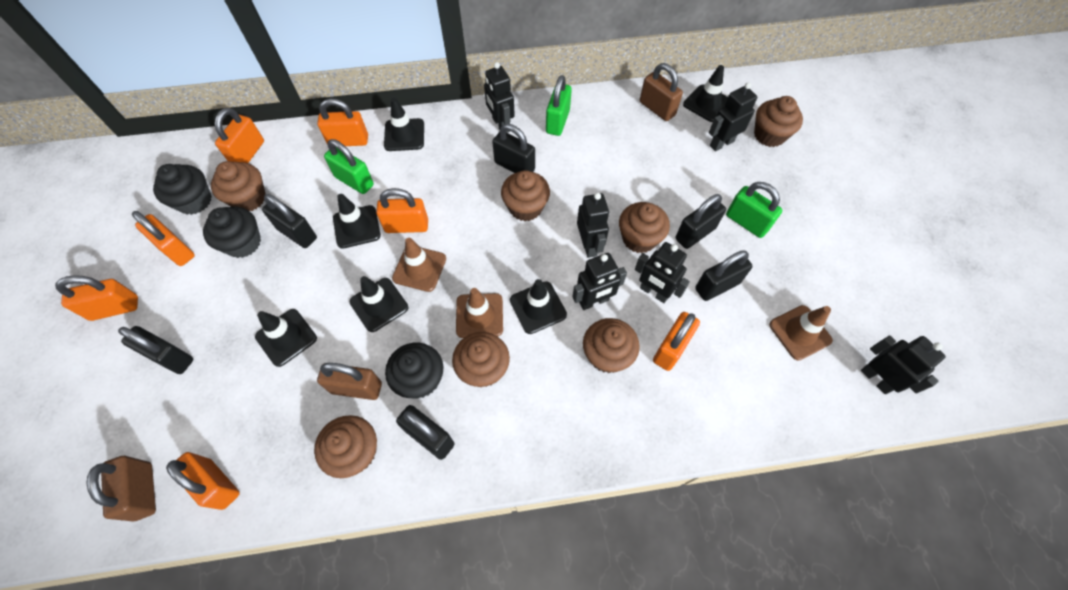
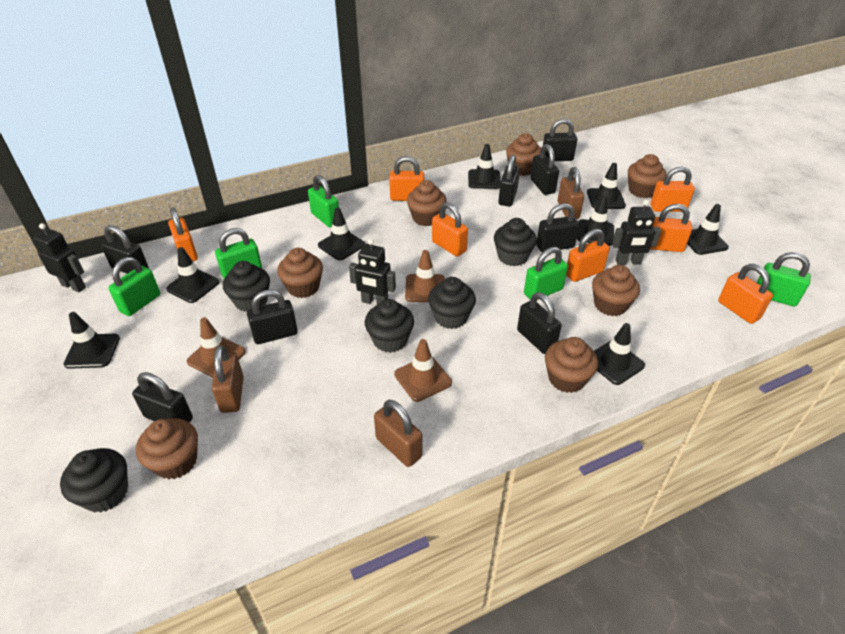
black cupcake: 3 -> 5
black padlock: 6 -> 8
black robot: 6 -> 3
black traffic cone: 6 -> 8
green padlock: 3 -> 5

